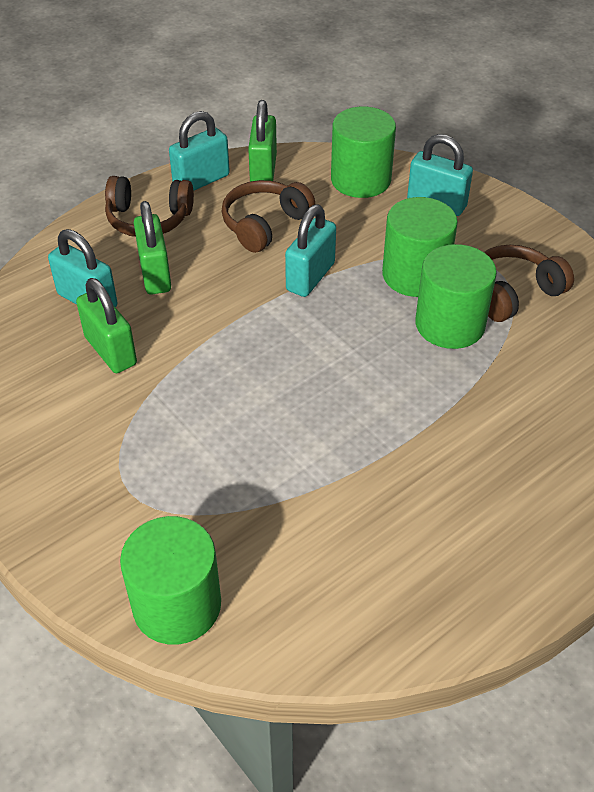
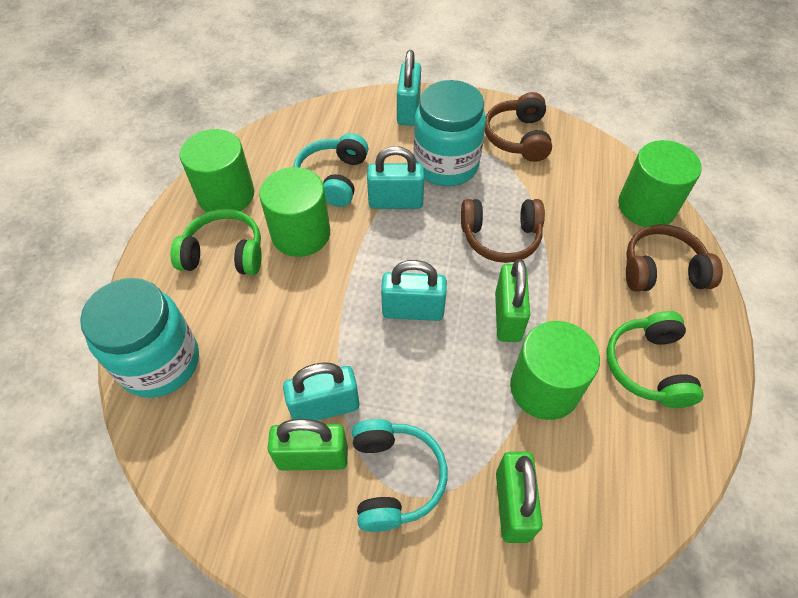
green headphones: 0 -> 2
turquoise headphones: 0 -> 2
turquoise jar: 0 -> 2

